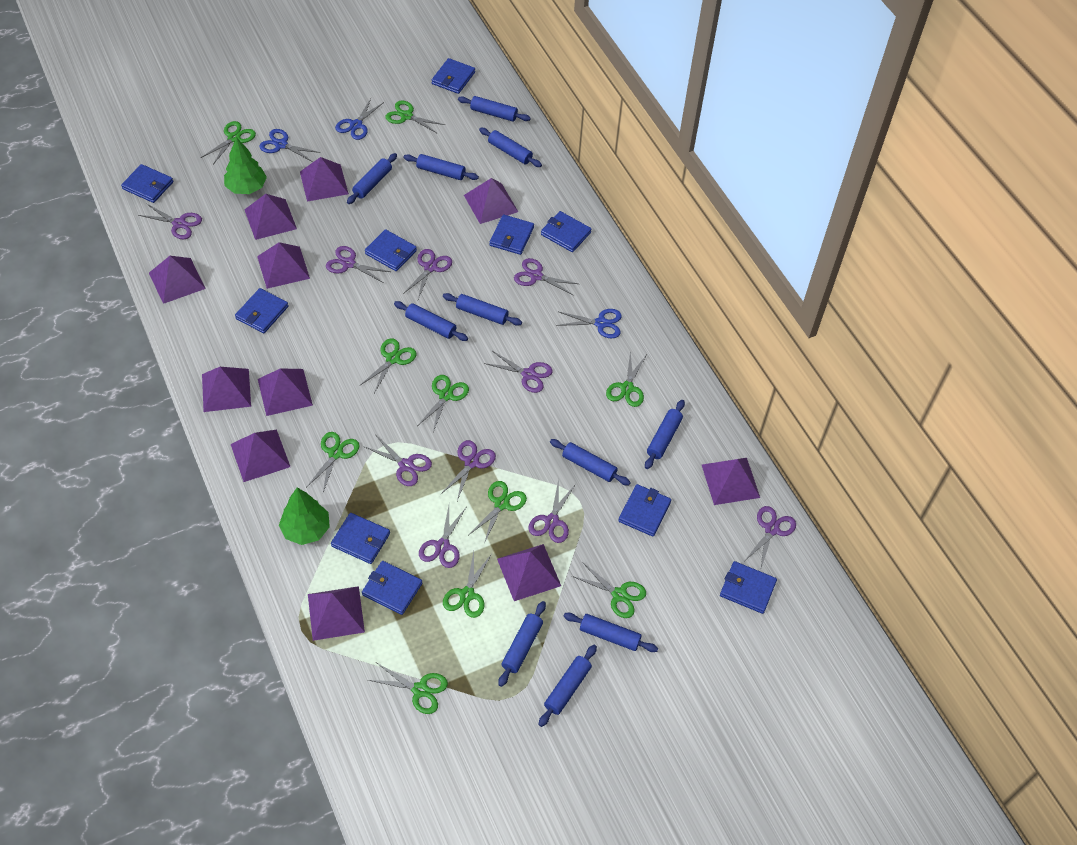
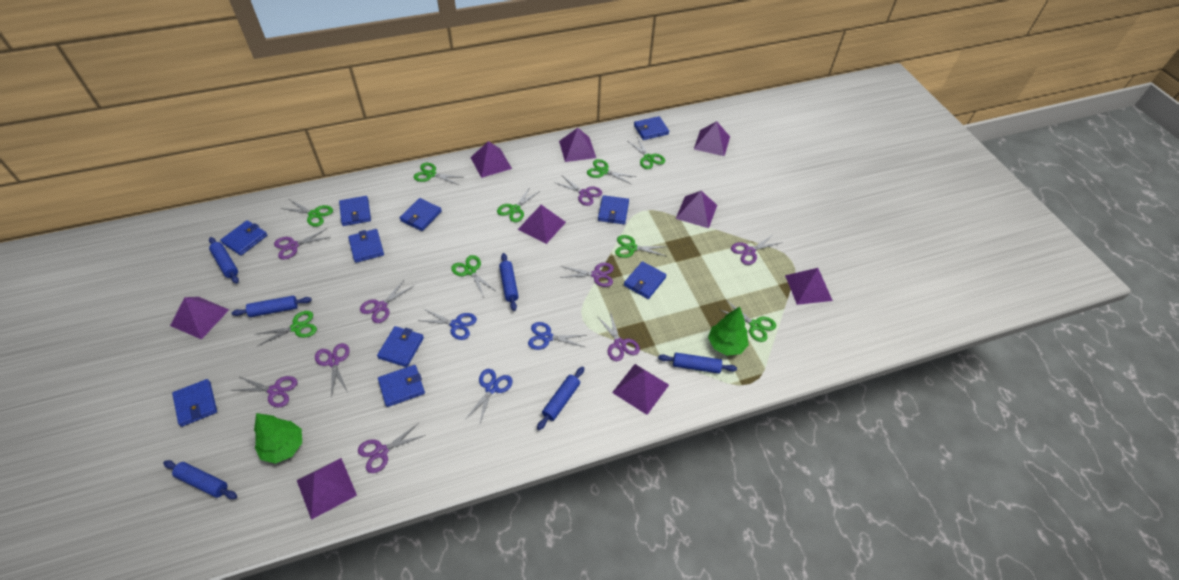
blue rolling pin: 11 -> 6
green scissors: 10 -> 9
purple pyramid: 11 -> 9
purple scissors: 10 -> 9

